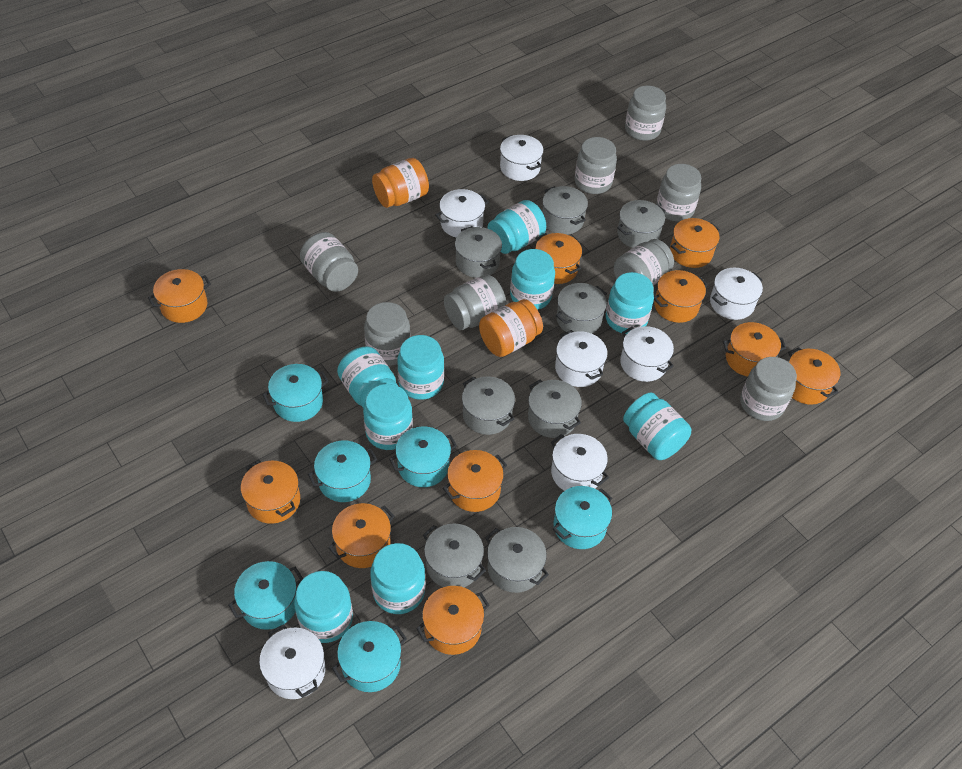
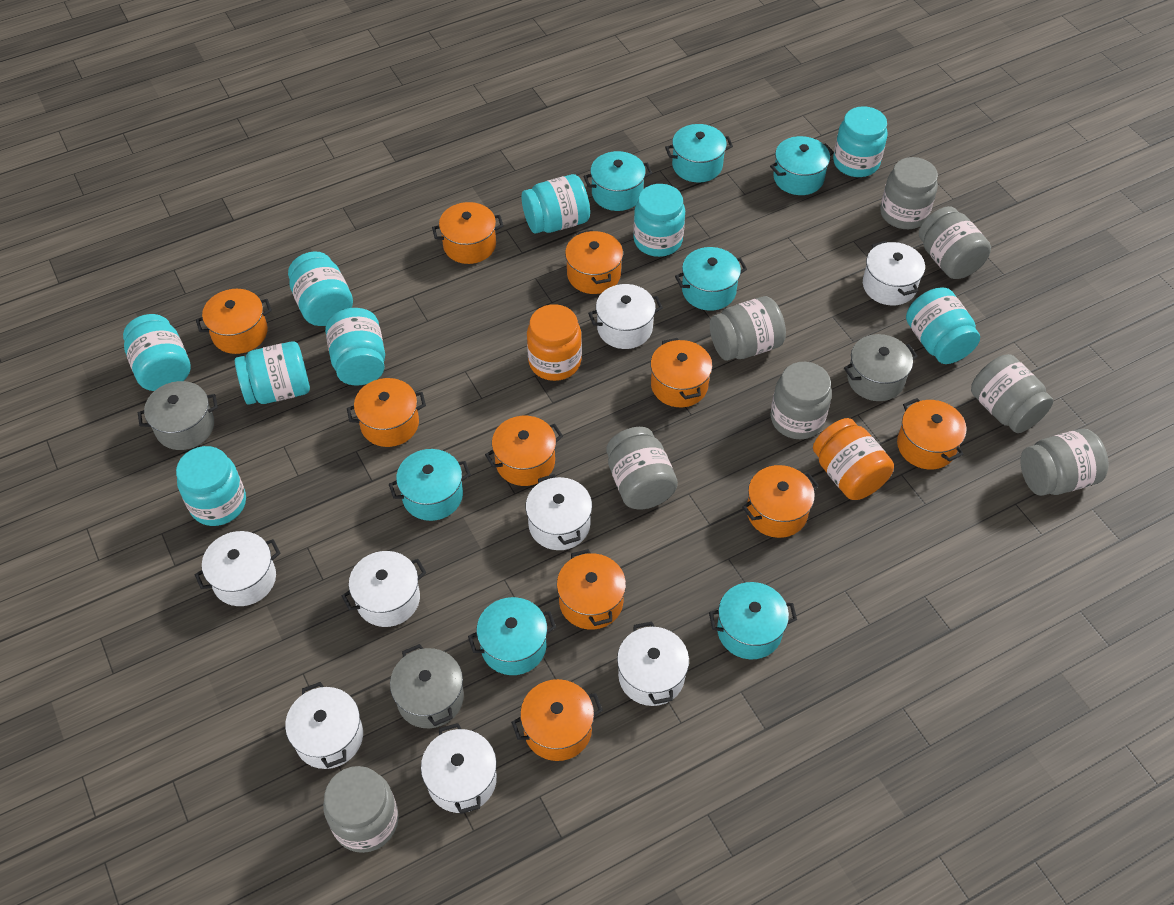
grey pot: 8 -> 3
turquoise pot: 6 -> 7
white pot: 7 -> 8

